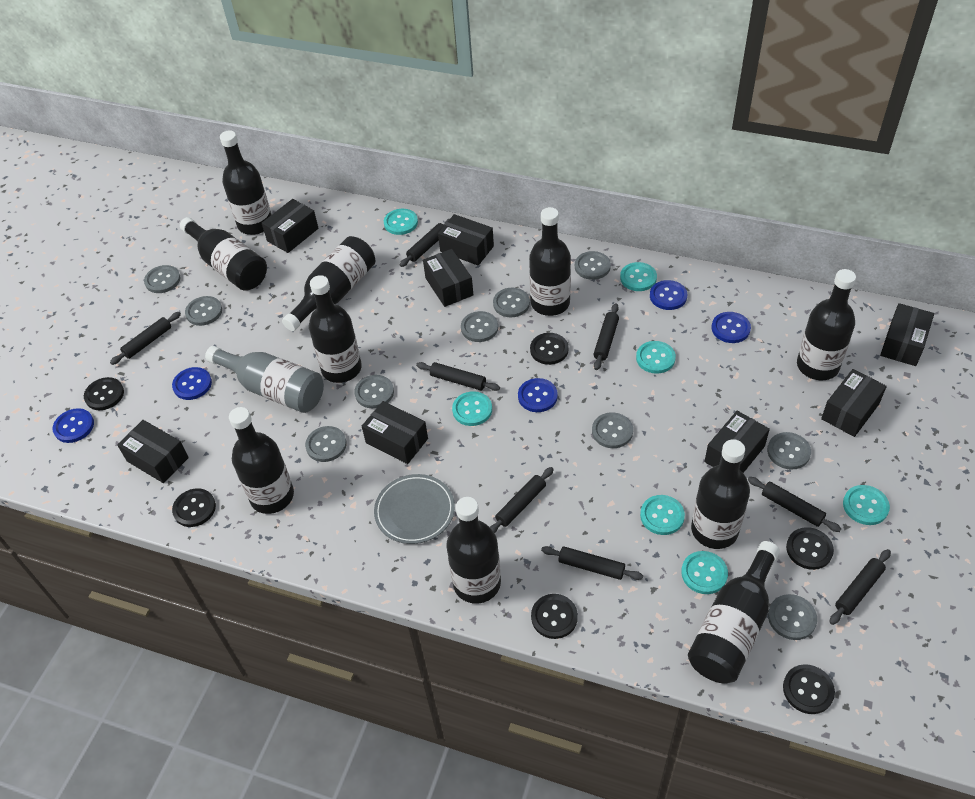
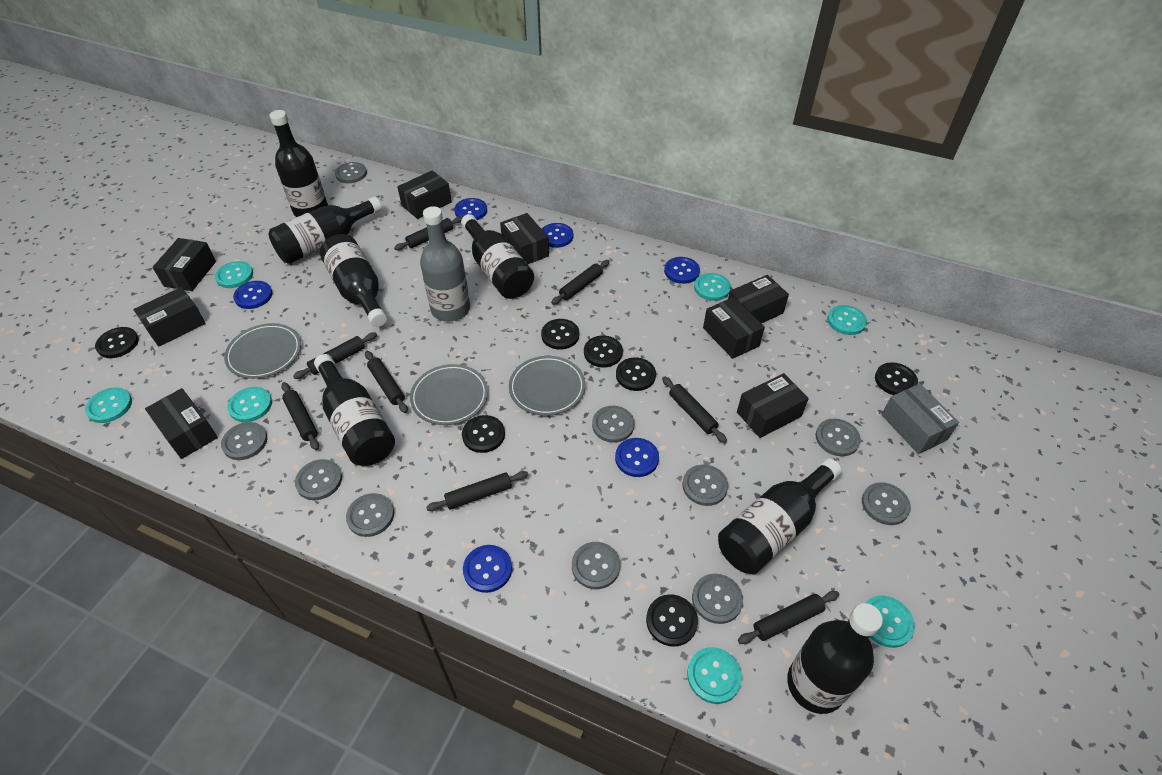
black bottle: 10 -> 7
black button: 6 -> 7
blue button: 5 -> 6
grey box: 0 -> 1
grey plate: 1 -> 3

